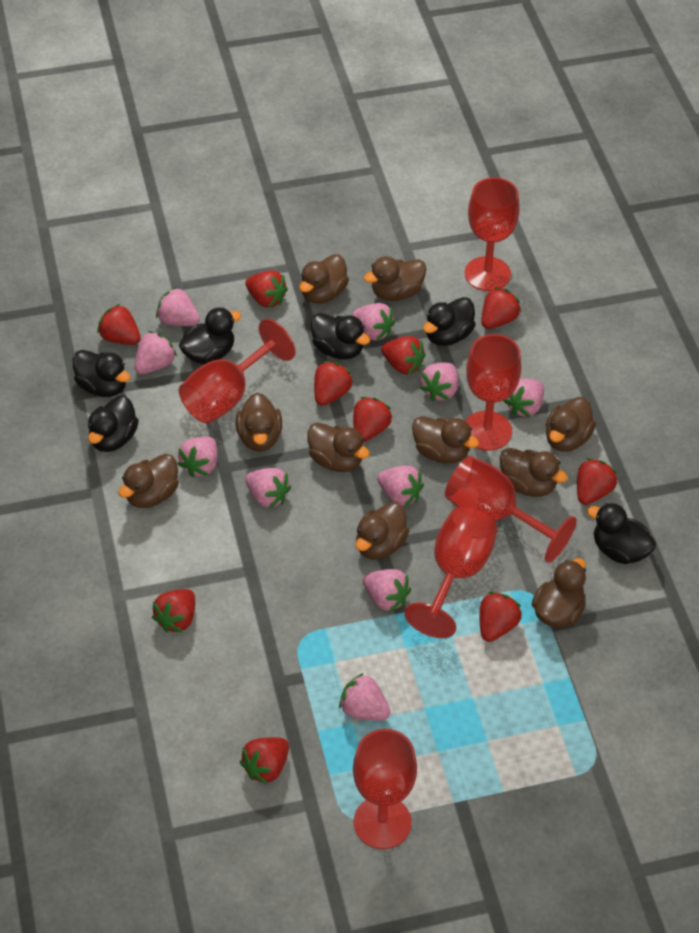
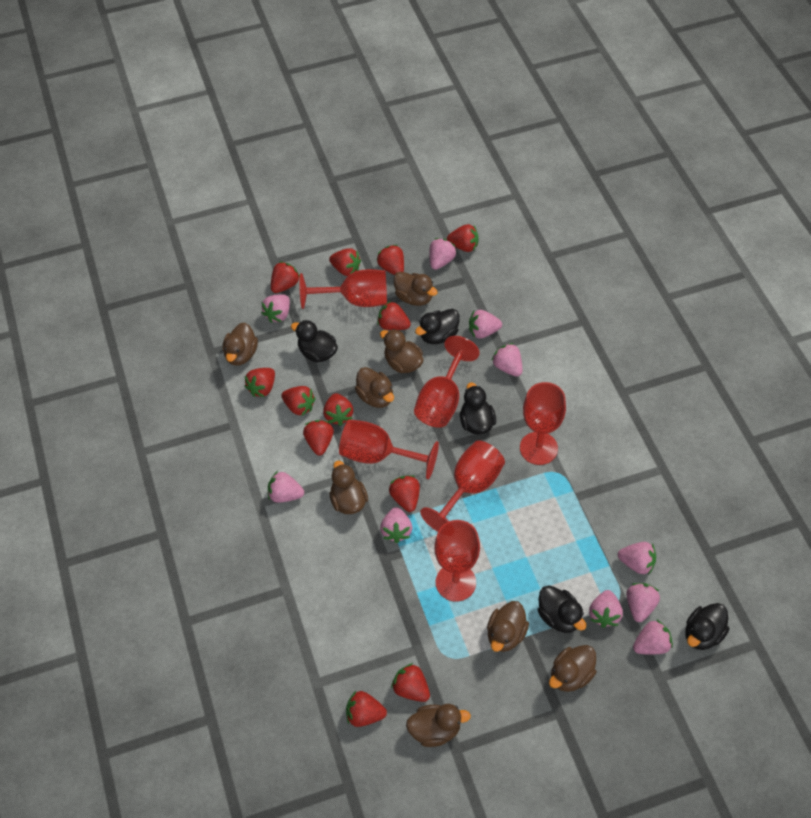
black duck: 6 -> 5
brown duck: 10 -> 8
red strawberry: 10 -> 12

